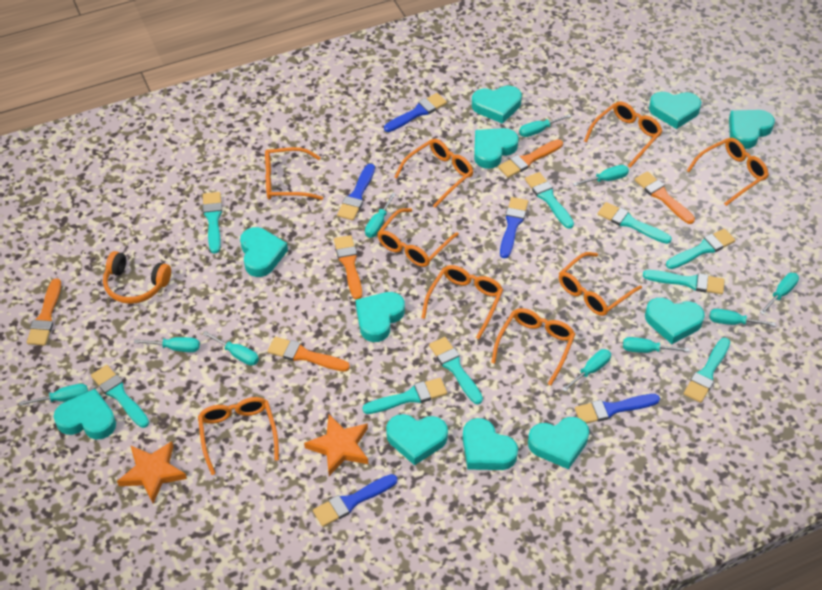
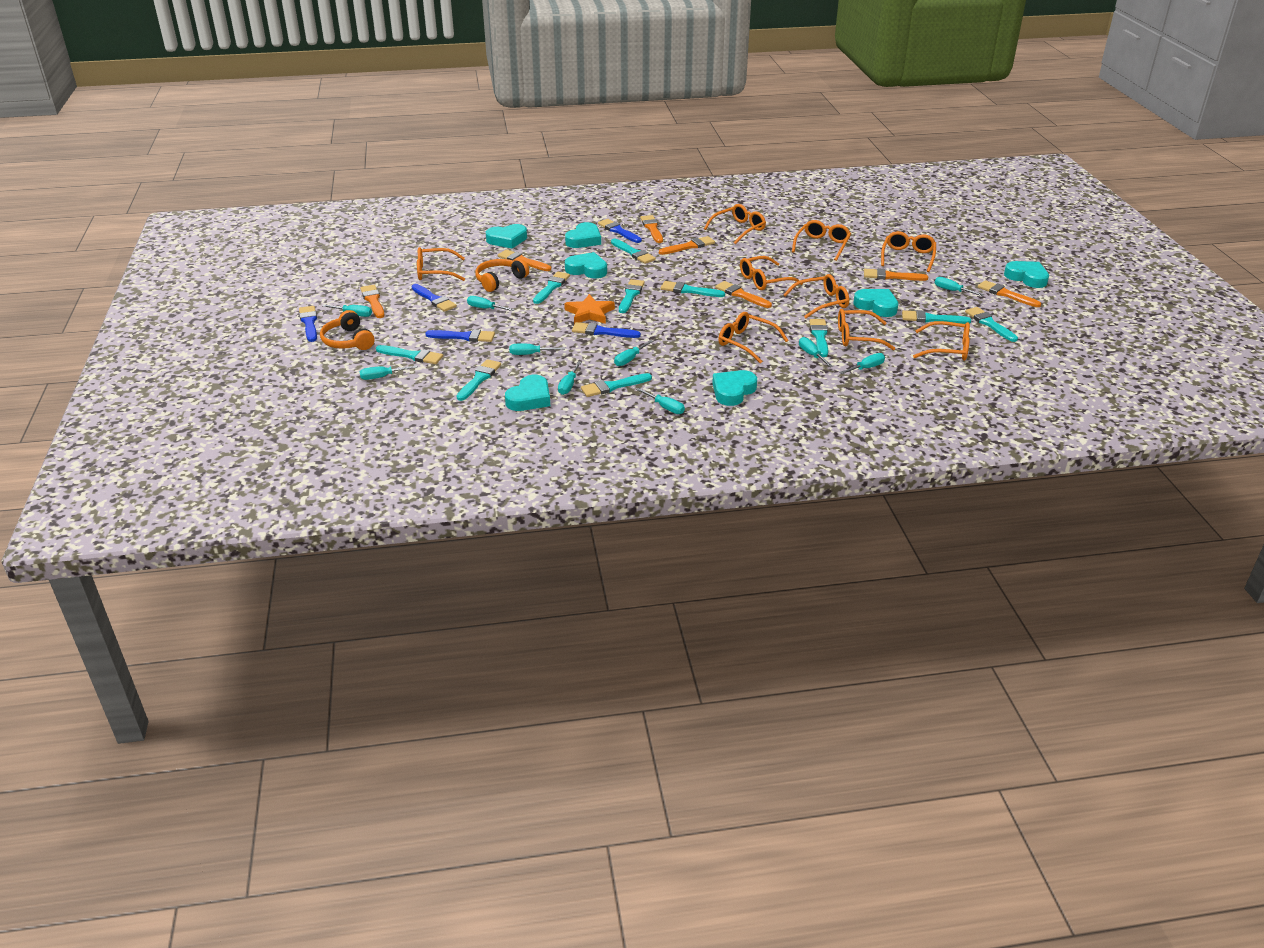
orange brush: 5 -> 7
orange headphones: 1 -> 2
orange star: 2 -> 1
turquoise brush: 9 -> 10
turquoise heart: 11 -> 7

